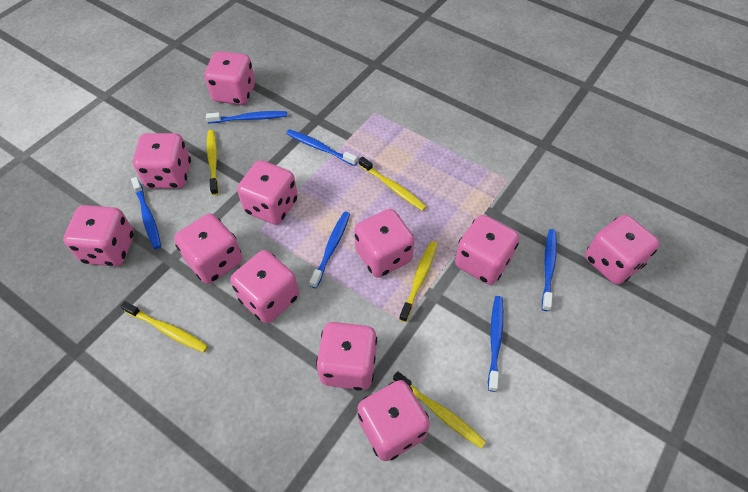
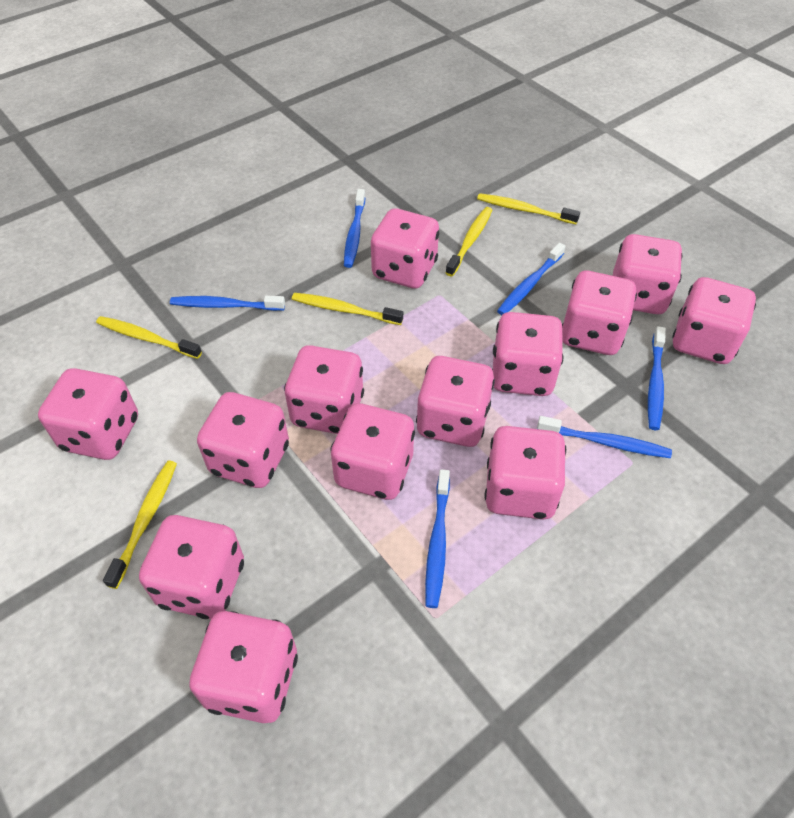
pink dice: 11 -> 13

